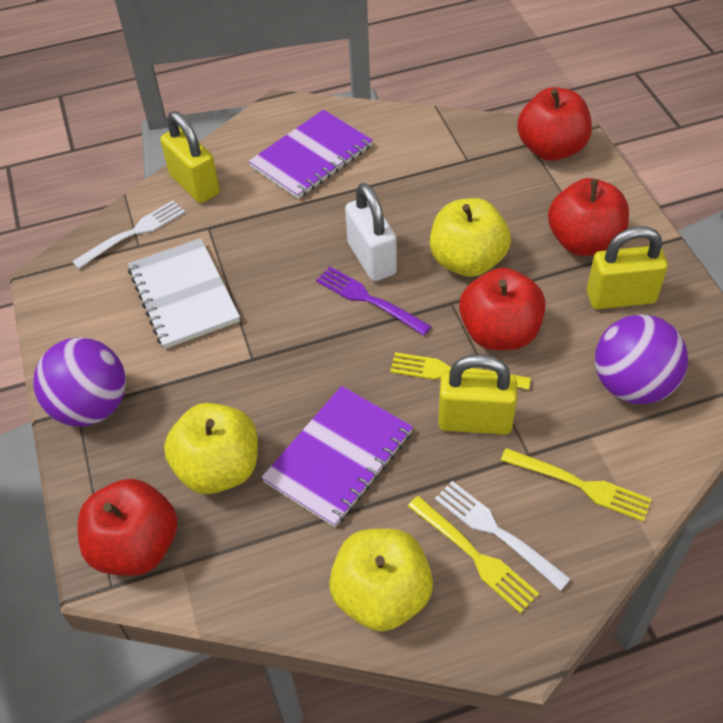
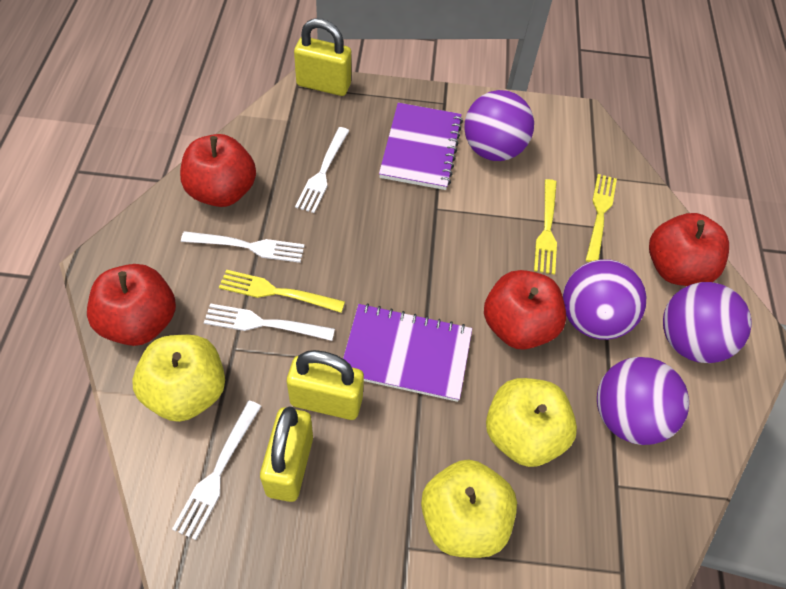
purple ball: 2 -> 4
purple fork: 1 -> 0
white fork: 2 -> 4
white notebook: 1 -> 0
white padlock: 1 -> 0

